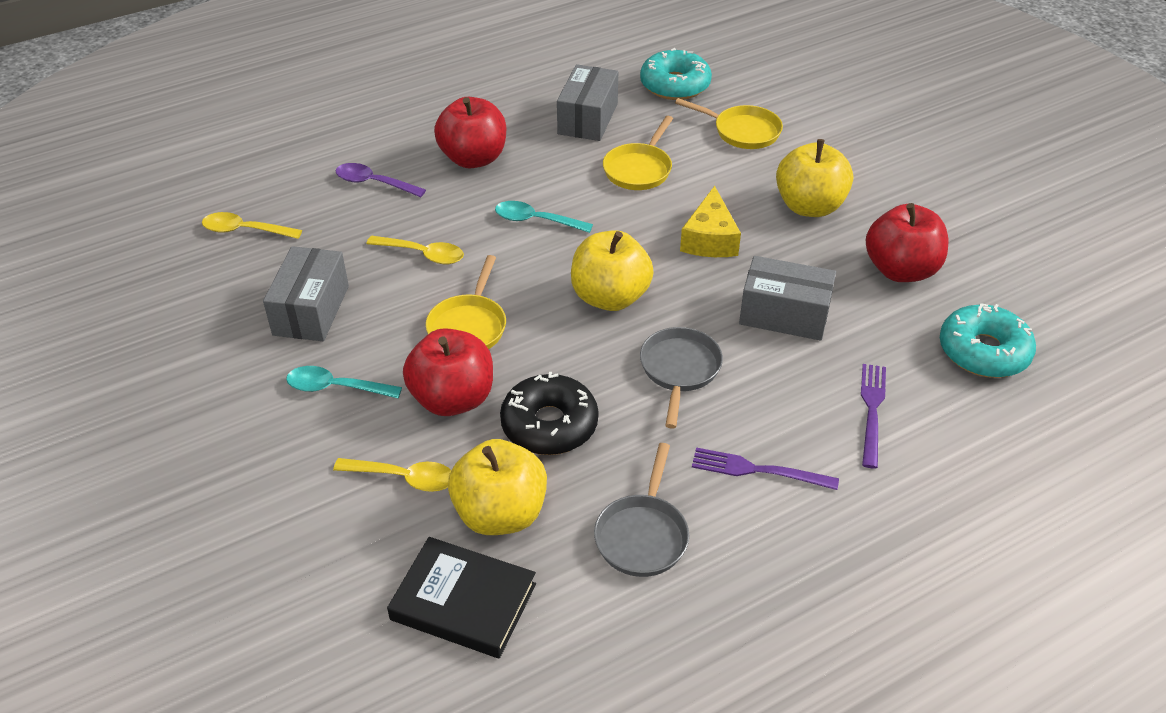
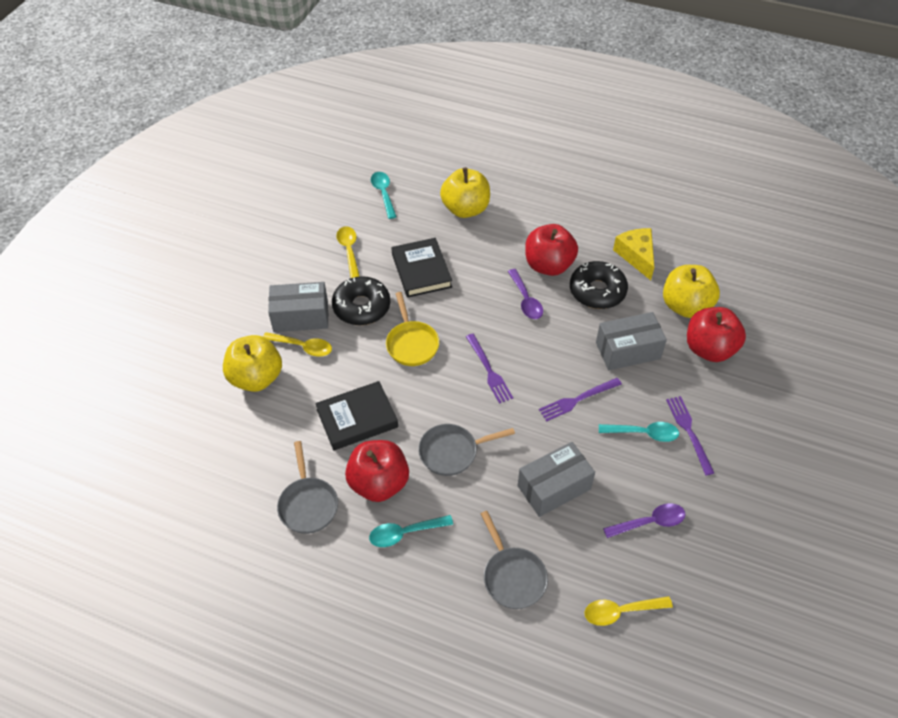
black book: 1 -> 2
black donut: 1 -> 2
grey pan: 2 -> 3
purple fork: 2 -> 3
purple spoon: 1 -> 2
turquoise donut: 2 -> 0
turquoise spoon: 2 -> 3
yellow pan: 3 -> 1

